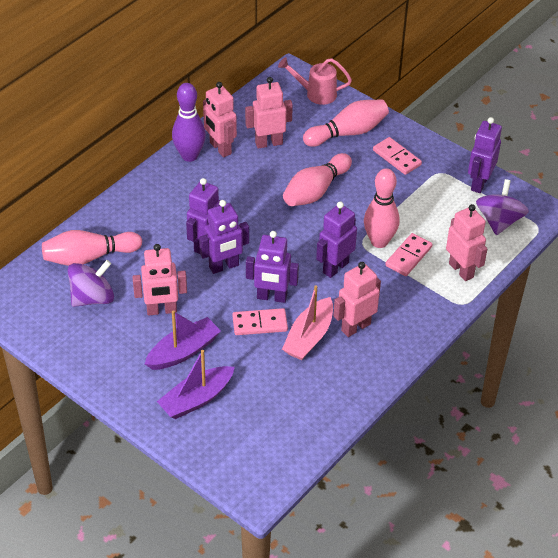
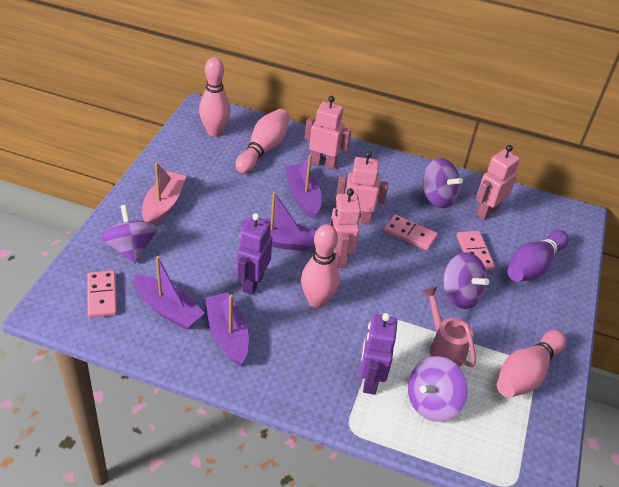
pink robot: 5 -> 4
purple boat: 2 -> 4
purple robot: 5 -> 2
purple spinning top: 2 -> 4

